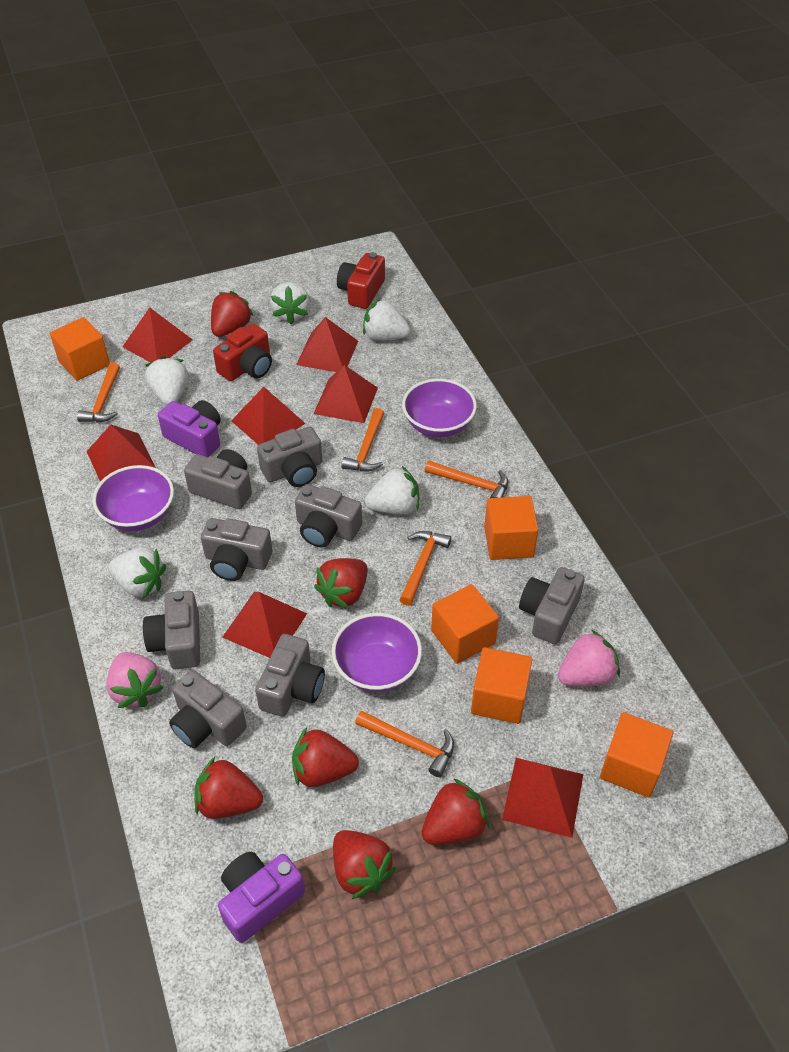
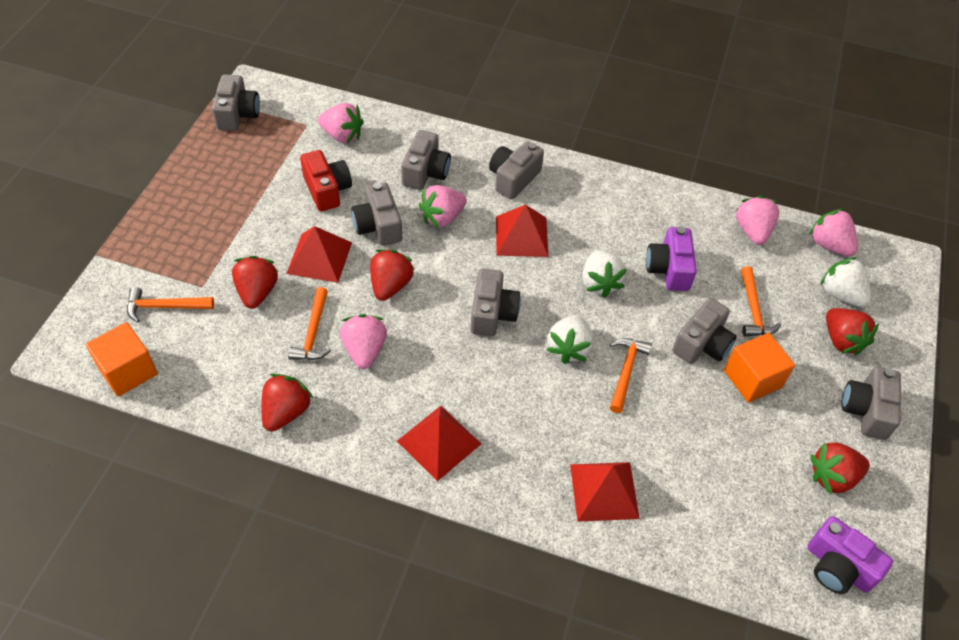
grey camera: 8 -> 7
orange cube: 5 -> 2
orange hammer: 5 -> 4
pink strawberry: 2 -> 5
purple bowl: 3 -> 0
red camera: 2 -> 1
red pyramid: 7 -> 4
red strawberry: 6 -> 5
white strawberry: 5 -> 3

